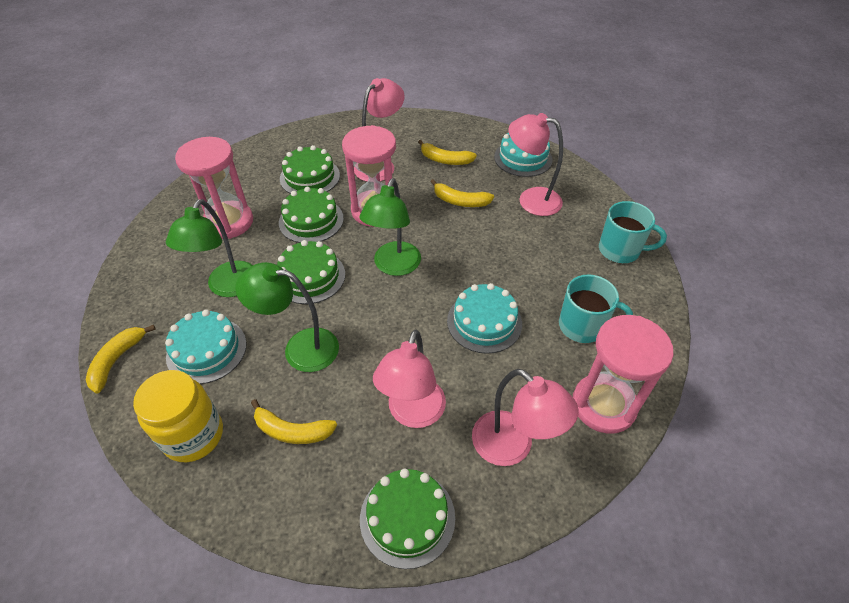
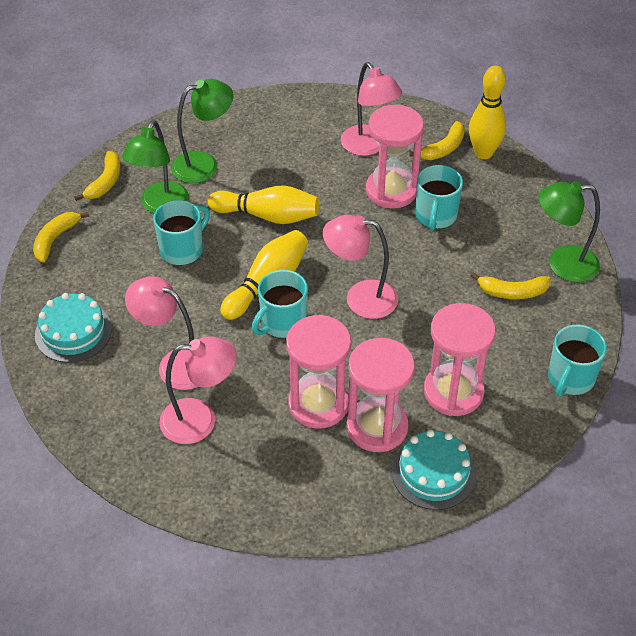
green cake: 4 -> 0
pink hourglass: 3 -> 4
turquoise cake: 3 -> 2
turquoise mug: 2 -> 4
yellow bowling pin: 0 -> 3
yellow jar: 1 -> 0

